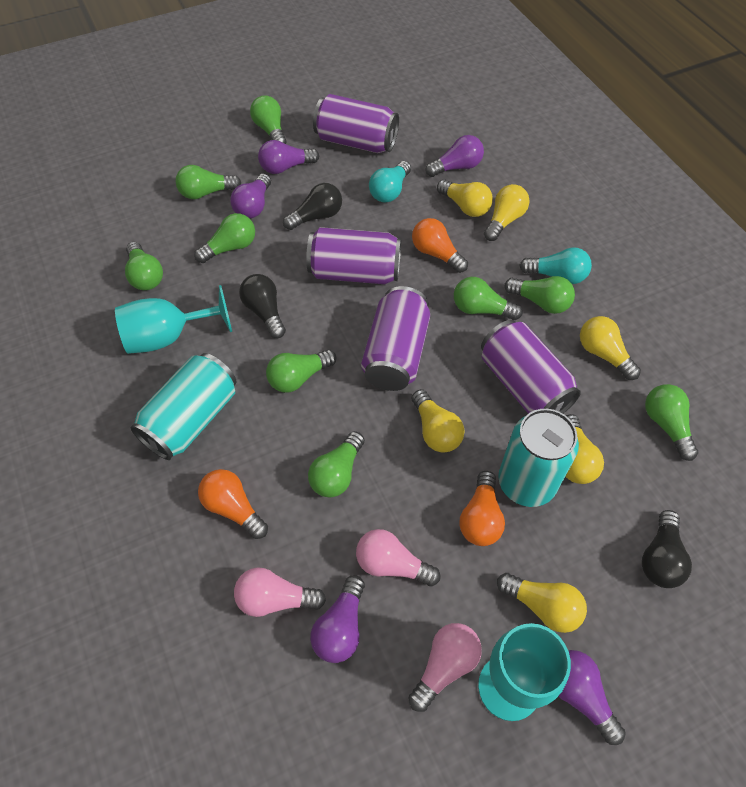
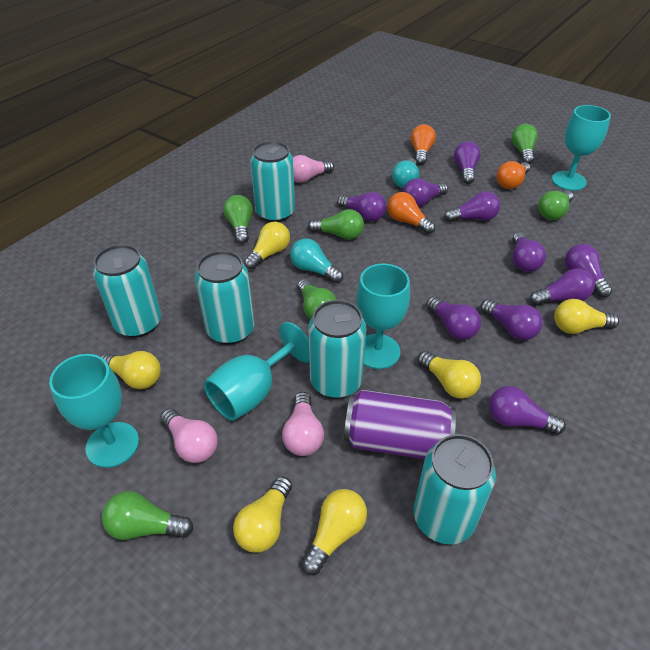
black light bulb: 3 -> 0
green light bulb: 9 -> 6
purple can: 4 -> 1
purple light bulb: 5 -> 10
turquoise can: 2 -> 5
turquoise goblet: 2 -> 4

